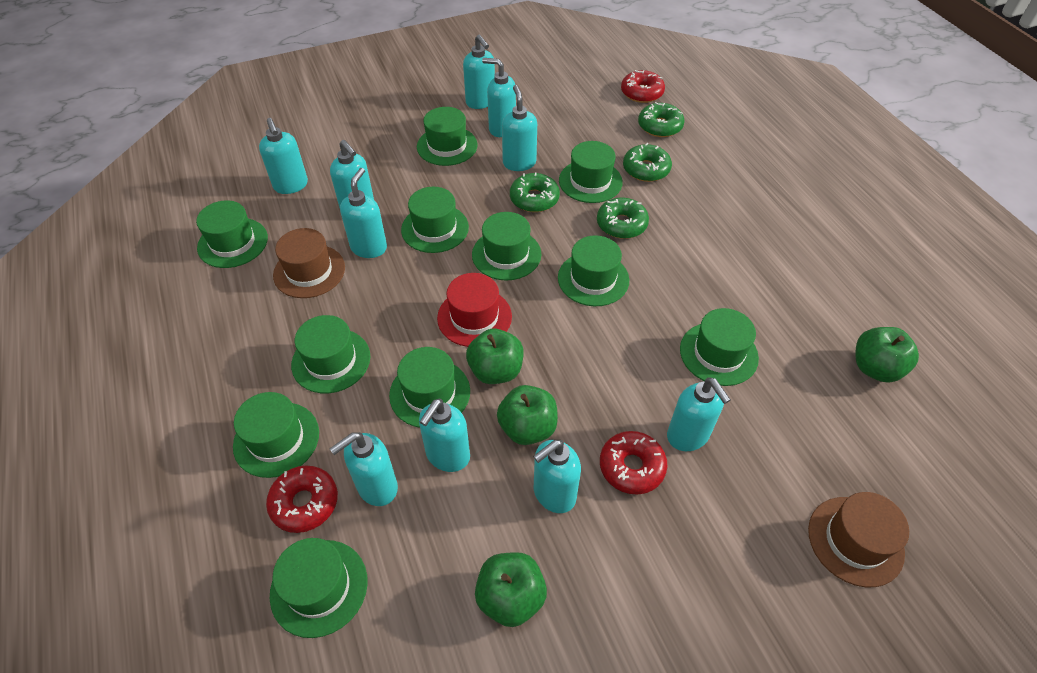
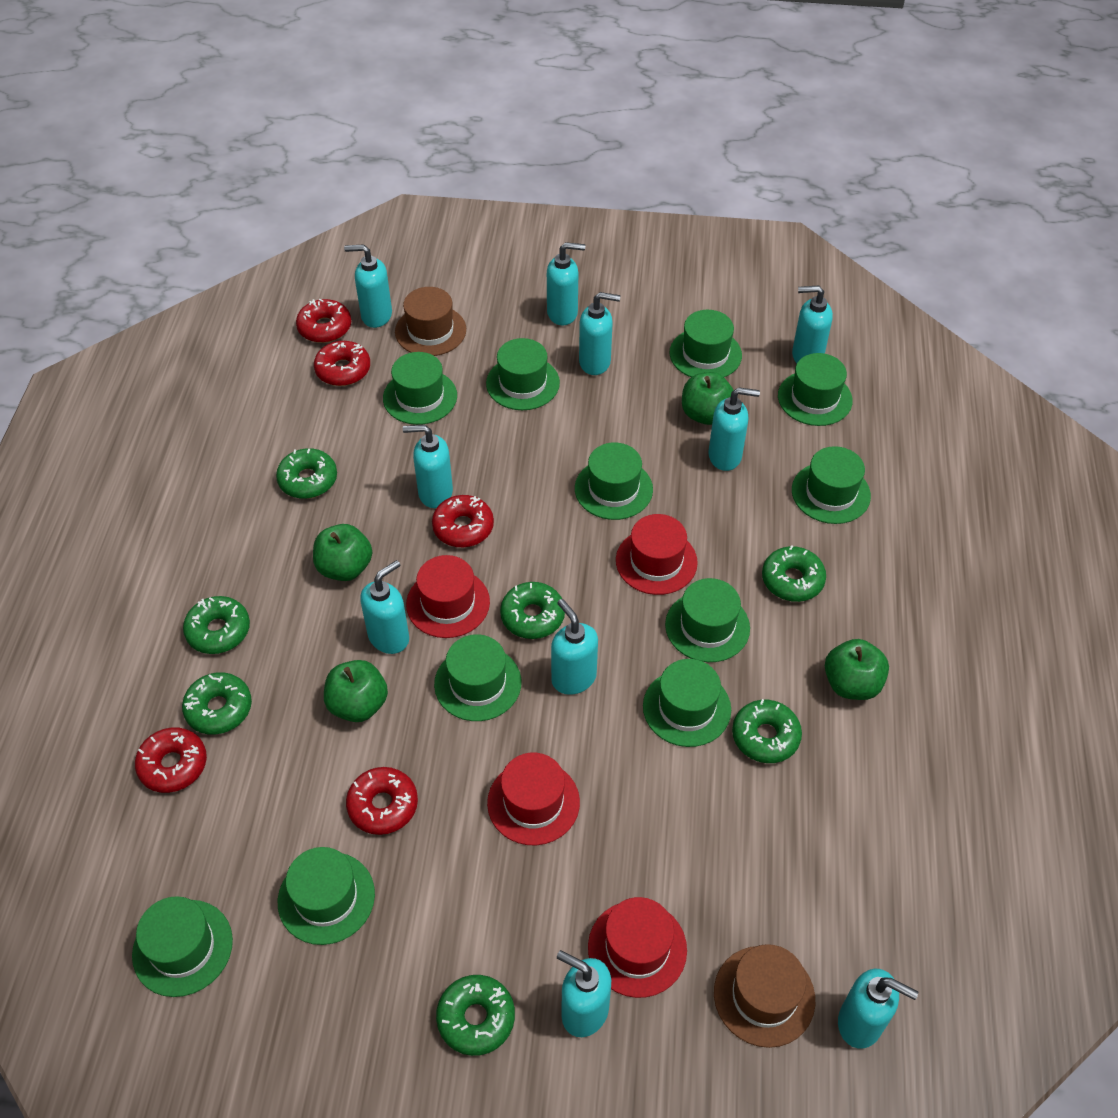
green donut: 4 -> 7
red donut: 3 -> 5
red hat: 1 -> 4

